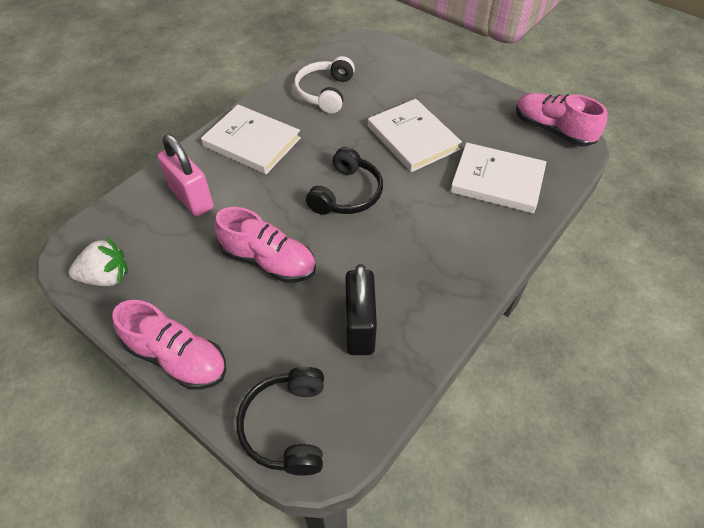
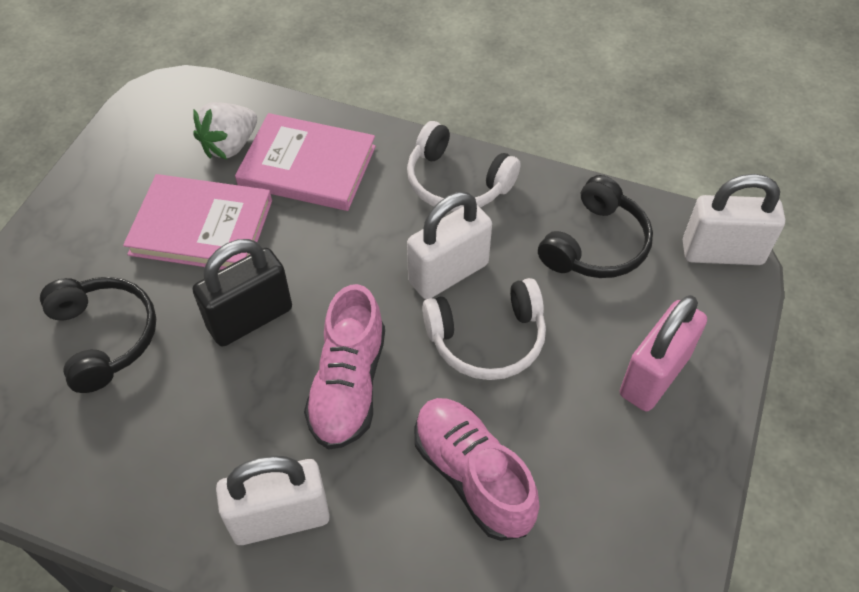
pink book: 0 -> 2
pink shoe: 3 -> 2
white book: 3 -> 0
white headphones: 1 -> 2
white padlock: 0 -> 3

